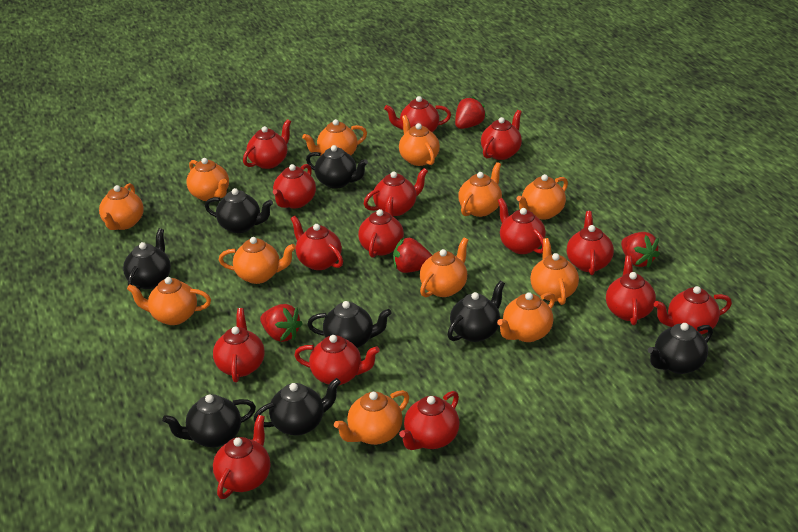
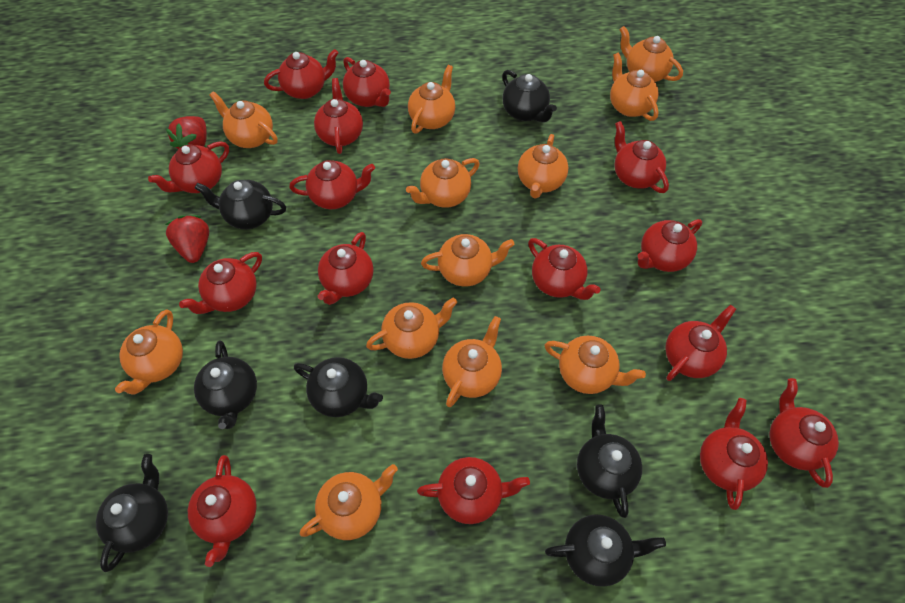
black teapot: 8 -> 7
red strawberry: 4 -> 2

